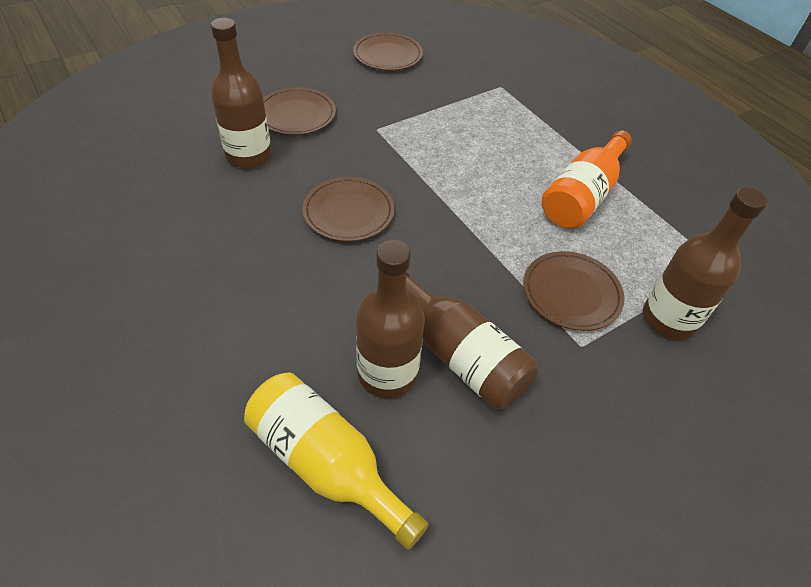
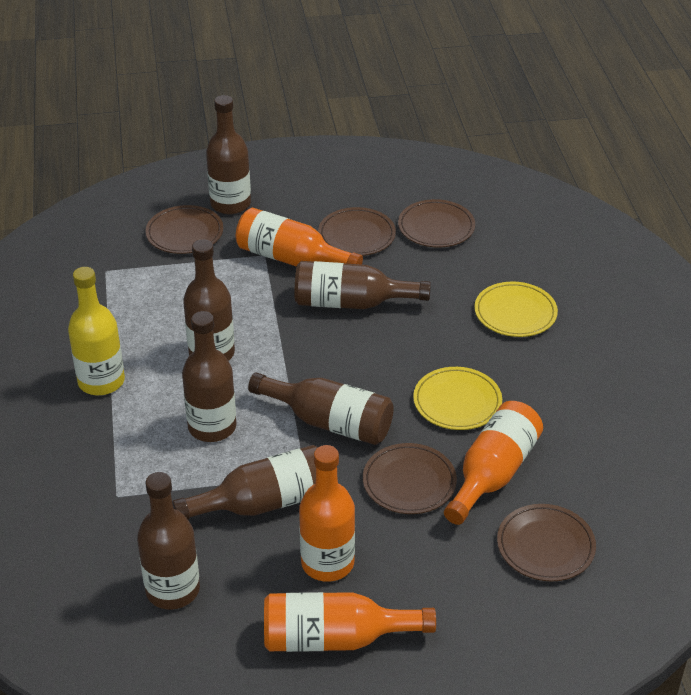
brown bottle: 4 -> 7
brown plate: 4 -> 5
orange bottle: 1 -> 4
yellow plate: 0 -> 2

